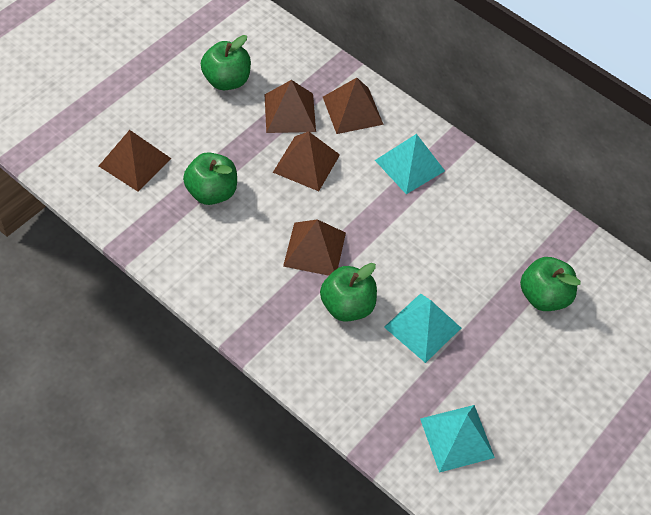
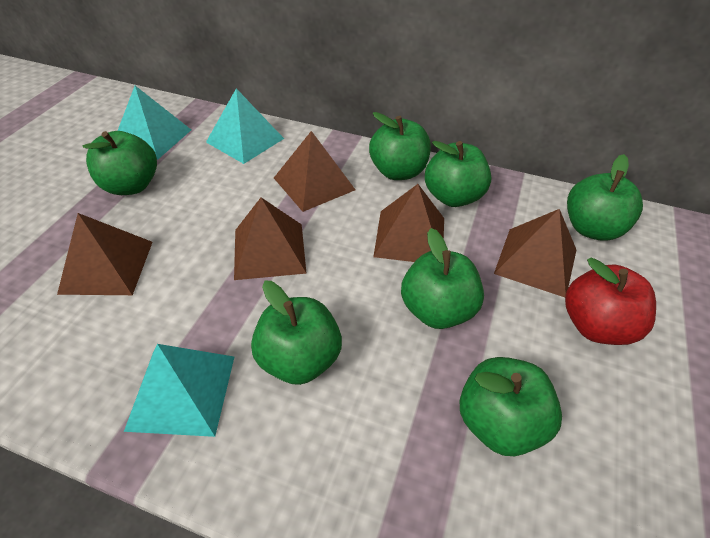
green apple: 4 -> 7
red apple: 0 -> 1

